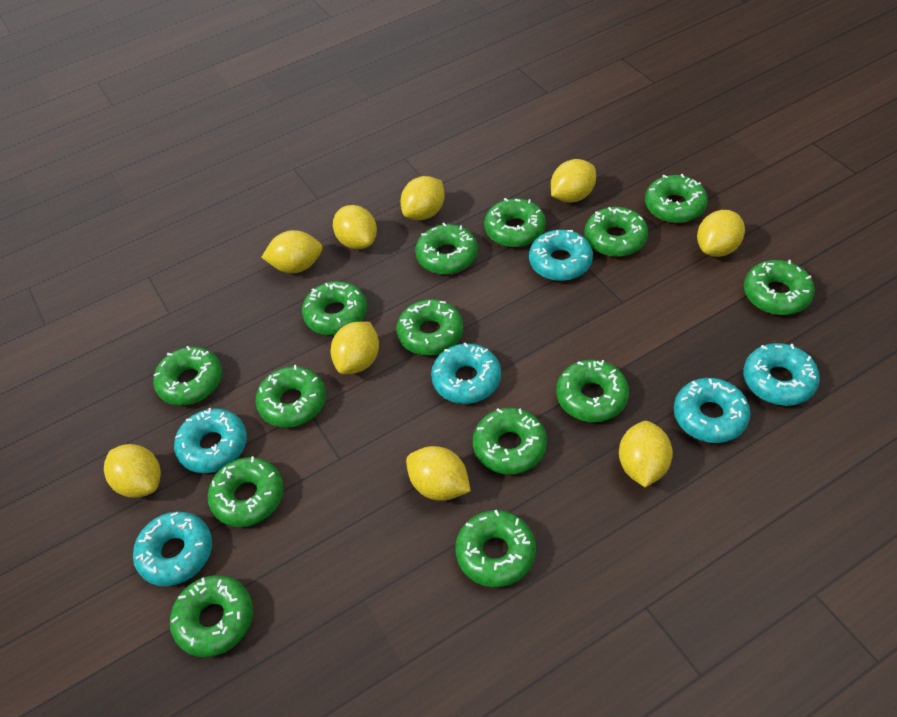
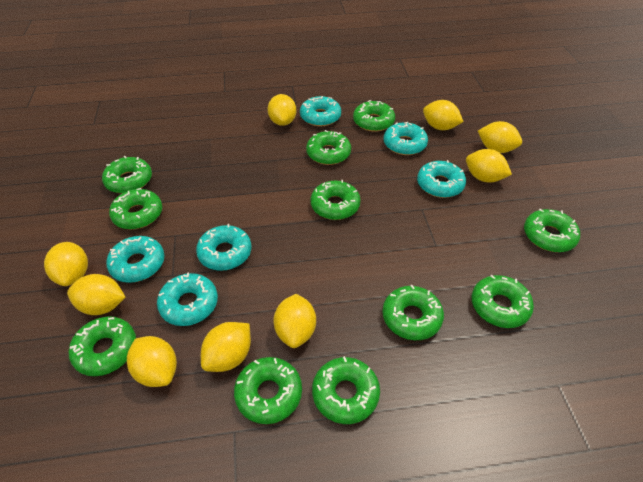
green donut: 14 -> 11

